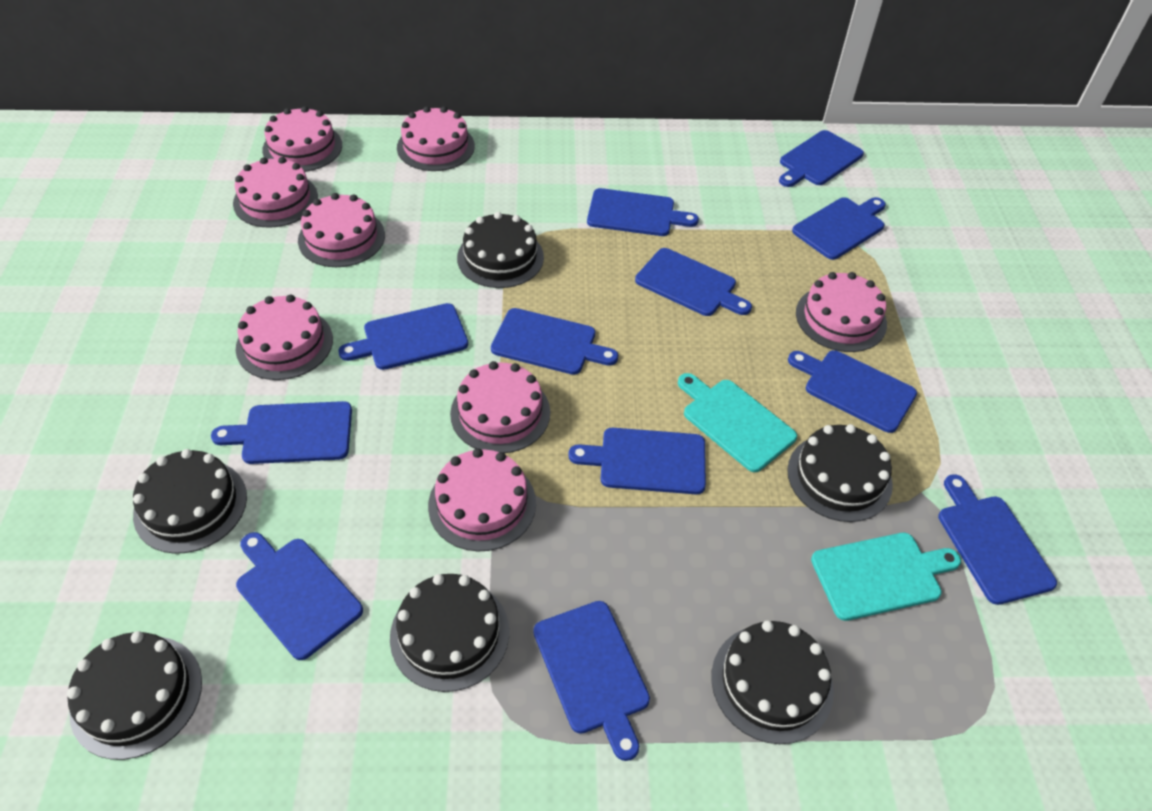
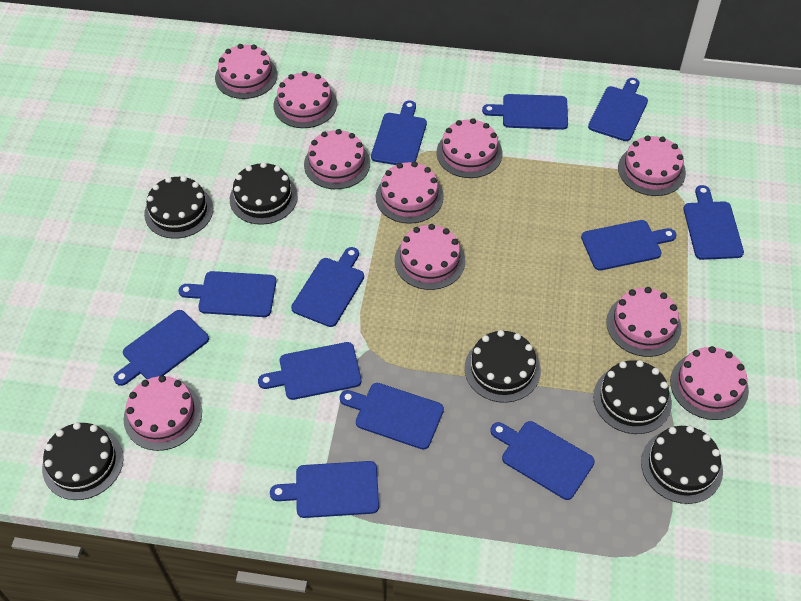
pink cake: 8 -> 10
turquoise cutting board: 2 -> 0

